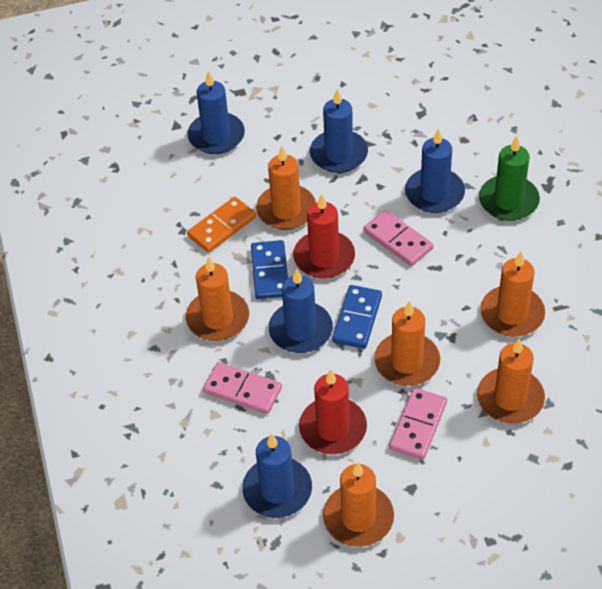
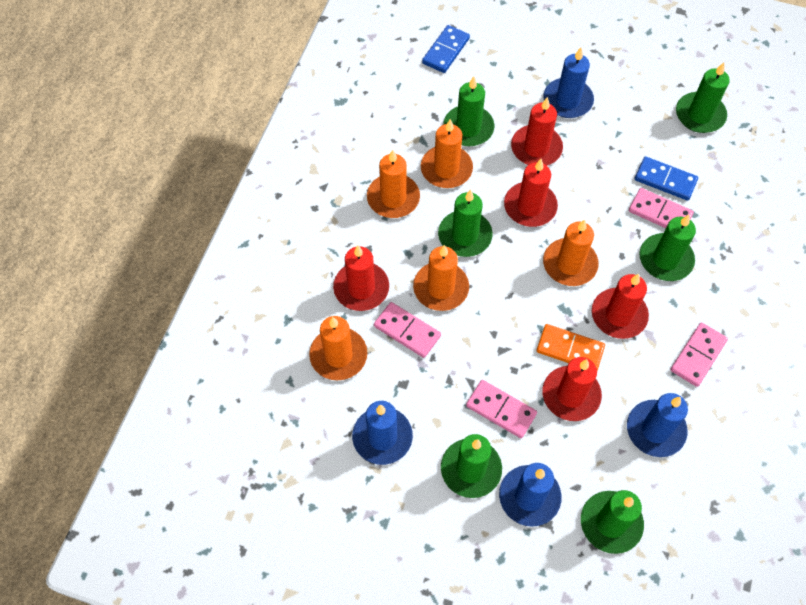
blue candle: 5 -> 4
green candle: 1 -> 6
orange candle: 6 -> 5
pink domino: 3 -> 4
red candle: 2 -> 5

